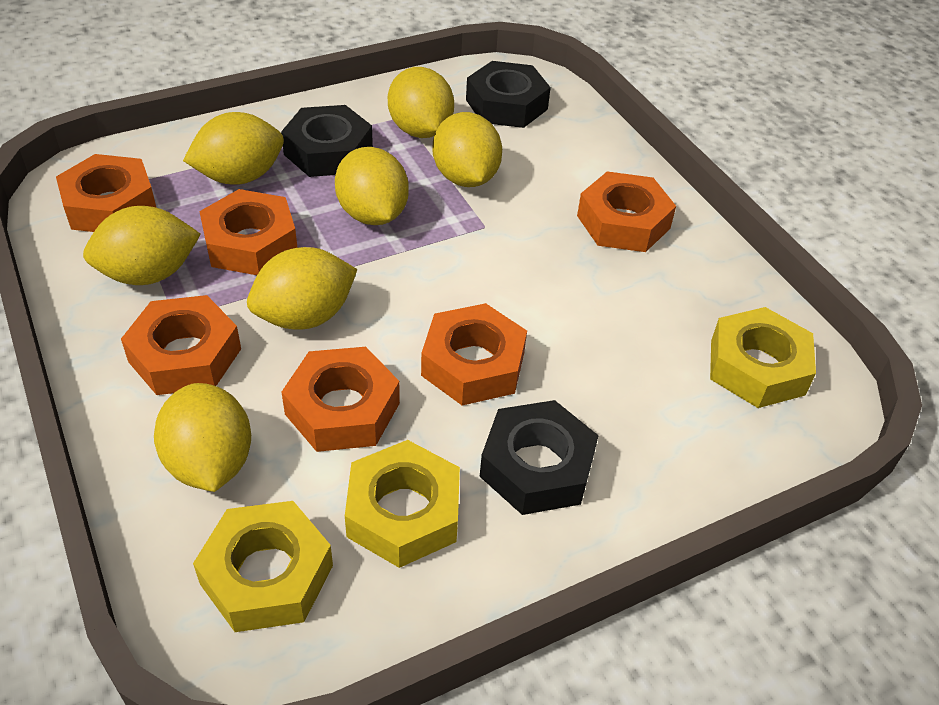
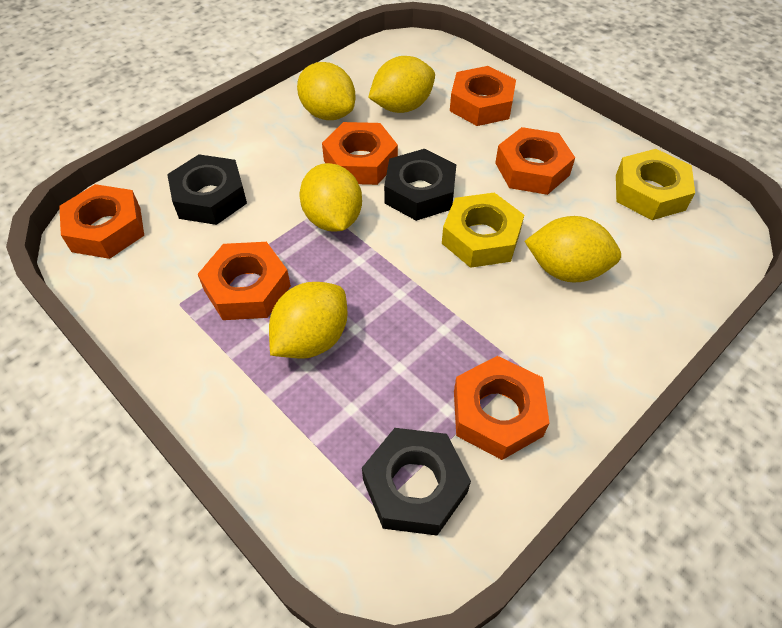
yellow lemon: 7 -> 5
yellow nut: 3 -> 2

